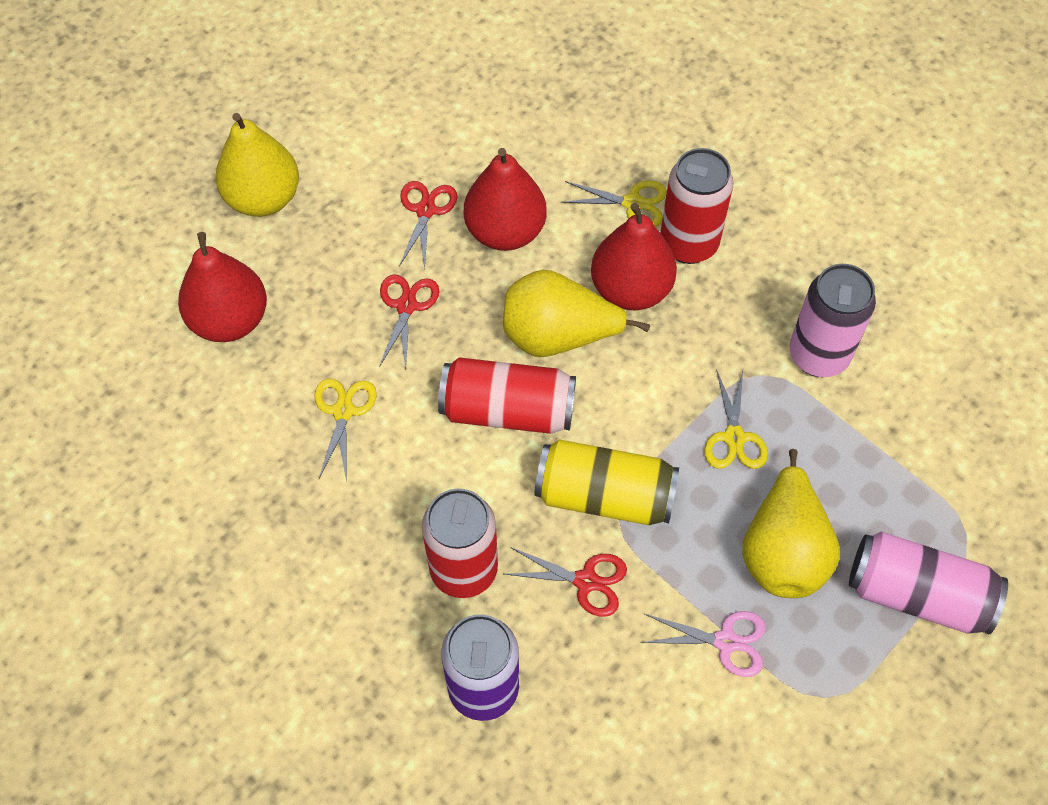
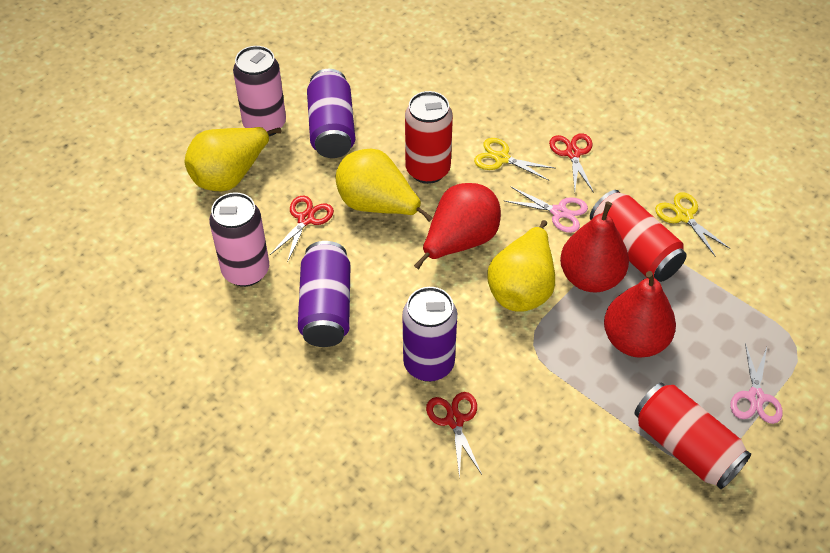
pink scissors: 1 -> 2
purple can: 1 -> 3
yellow can: 1 -> 0
yellow scissors: 3 -> 2

